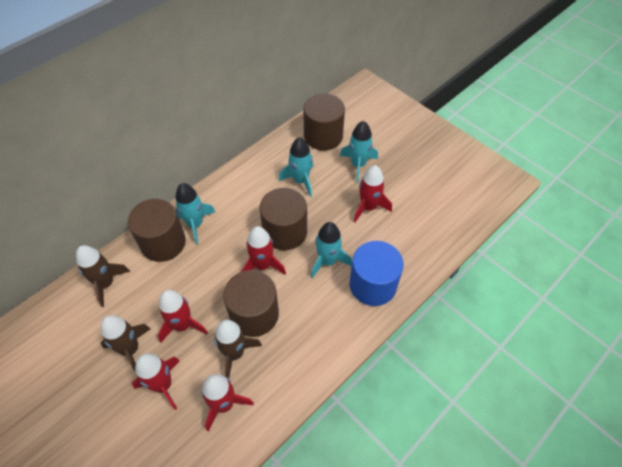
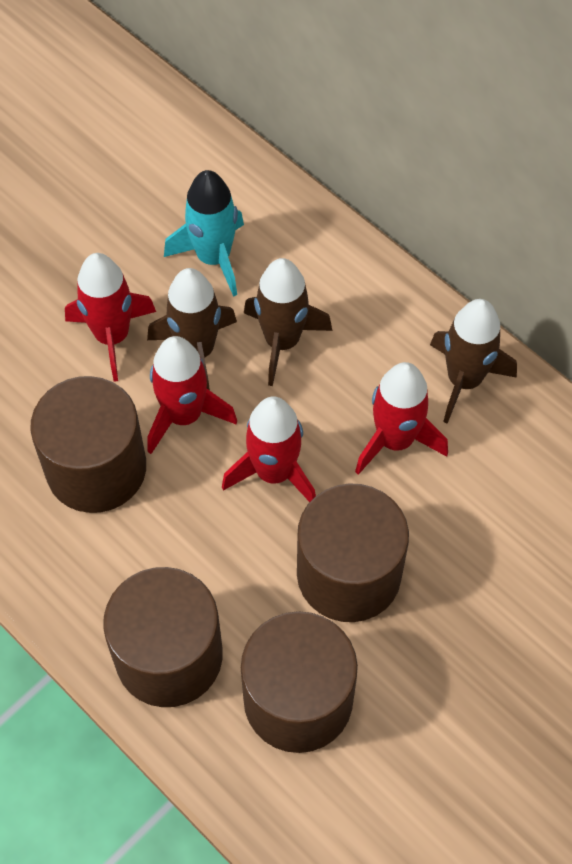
blue cylinder: 1 -> 0
red rocket: 5 -> 4
turquoise rocket: 4 -> 1

